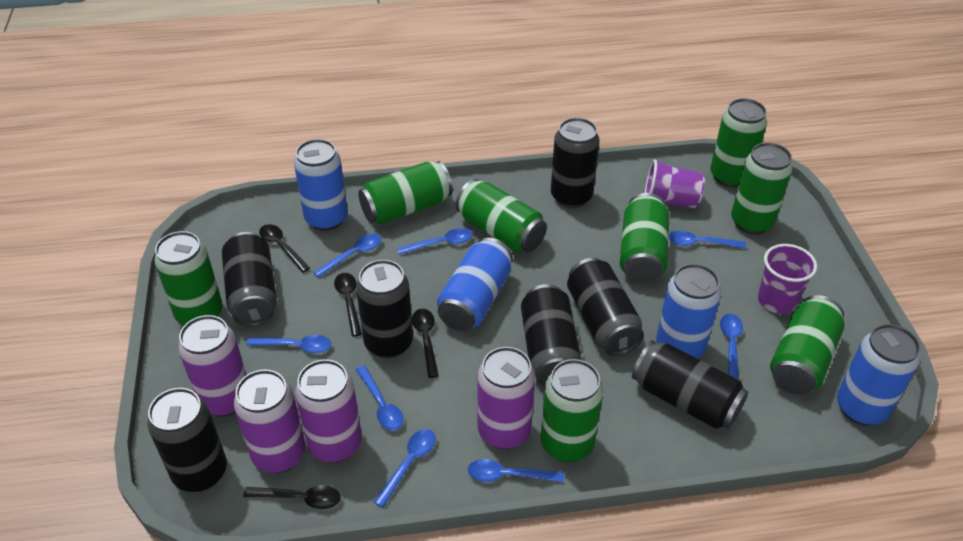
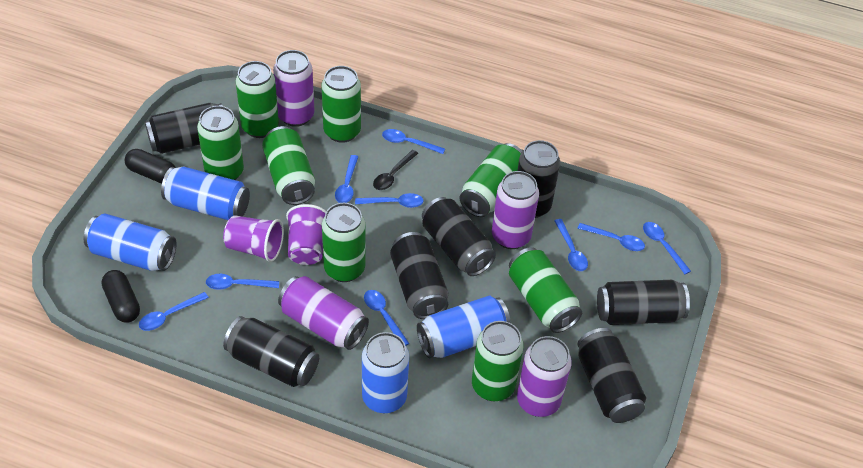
black capsule: 0 -> 2
black spoon: 4 -> 1
blue spoon: 8 -> 9

